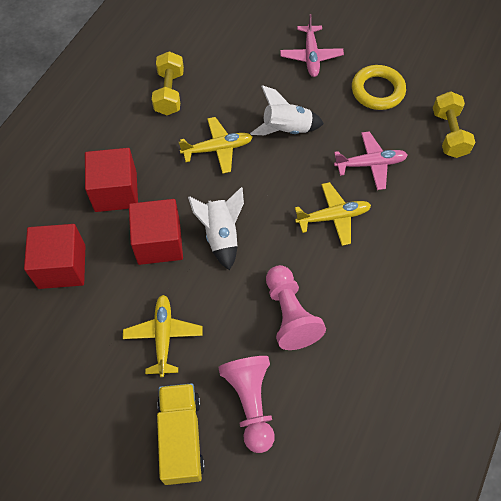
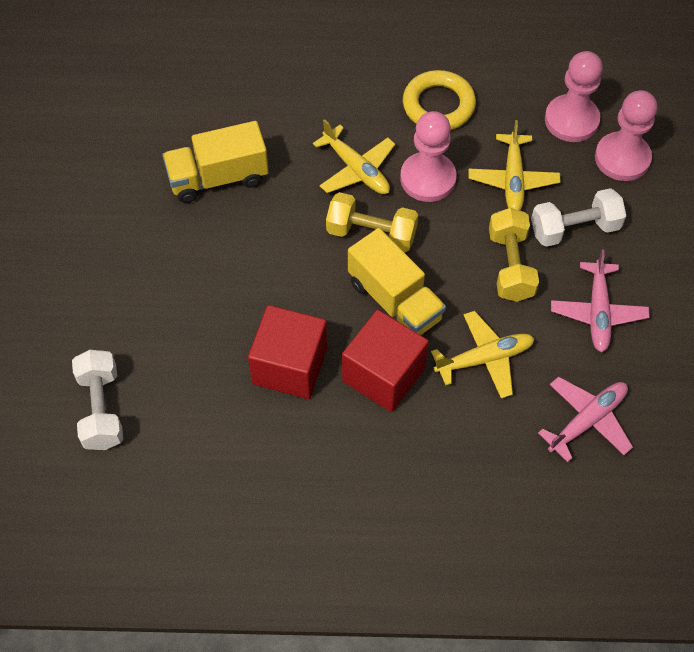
pink pawn: 2 -> 3
red cube: 3 -> 2
white dumbbell: 0 -> 2
white rocket: 2 -> 0
yellow truck: 1 -> 2

